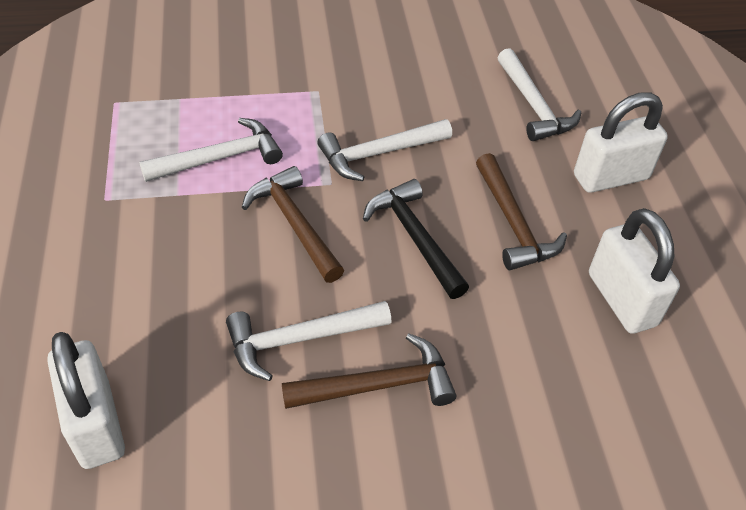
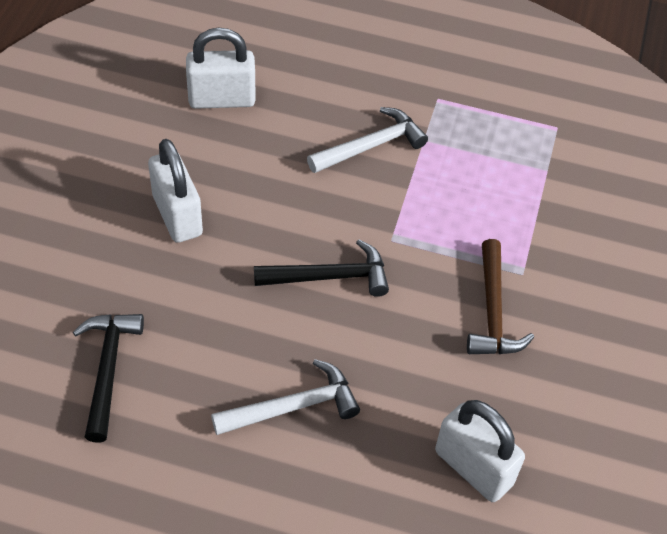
black hammer: 1 -> 2
brown hammer: 3 -> 1
white hammer: 4 -> 2

